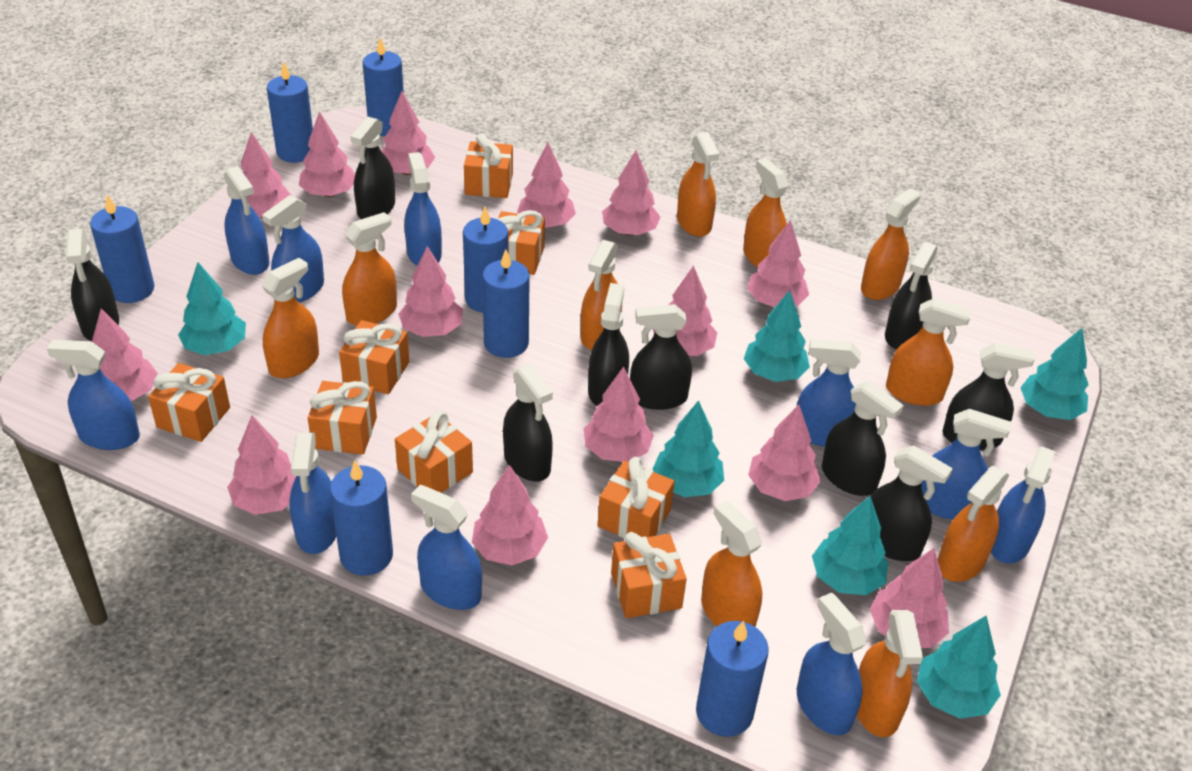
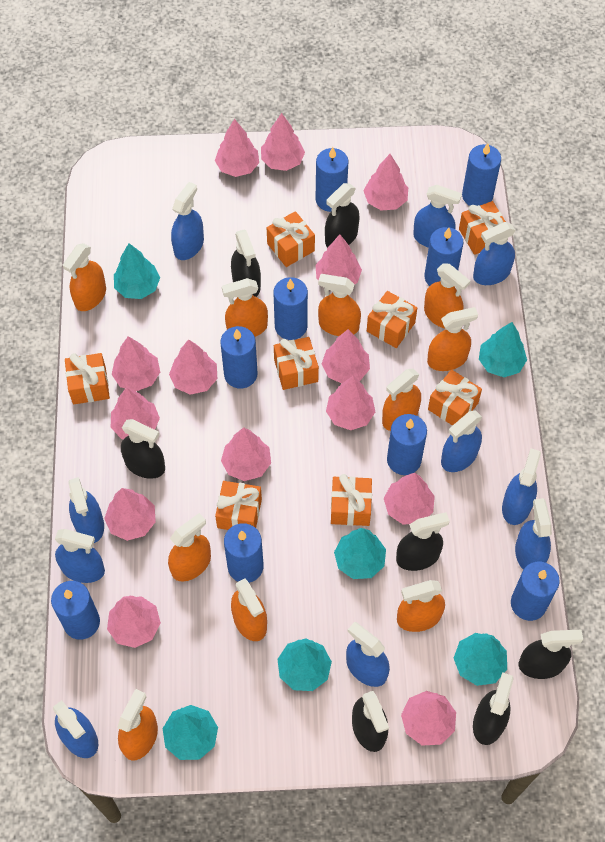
black spray bottle: 9 -> 7
blue candle: 7 -> 9

